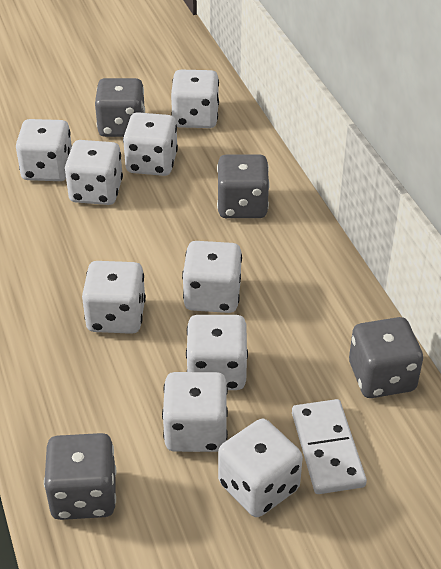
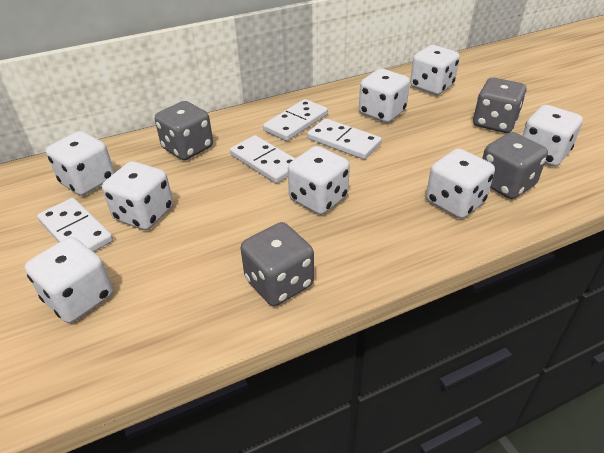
white dice: 9 -> 8
white domino: 1 -> 4

